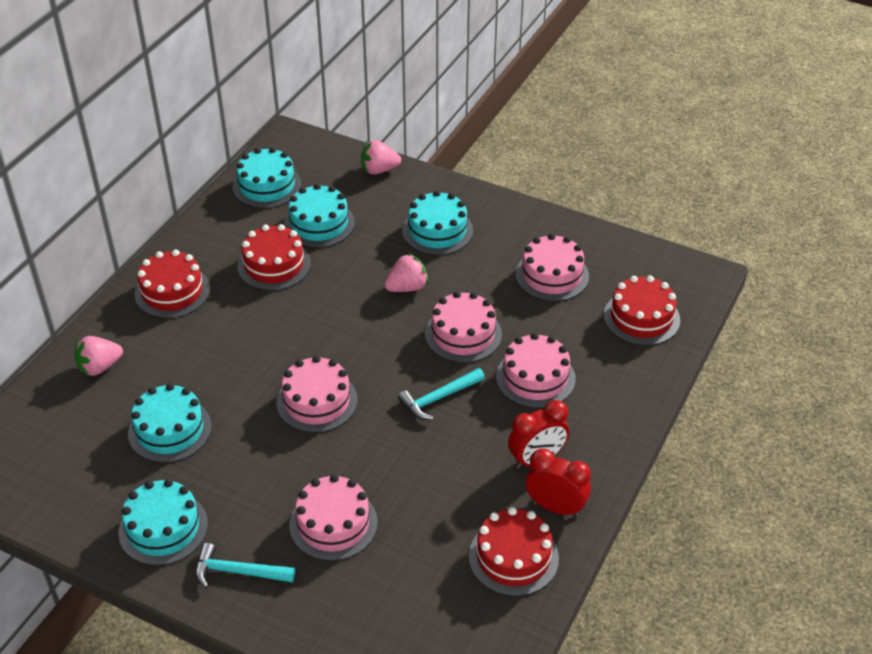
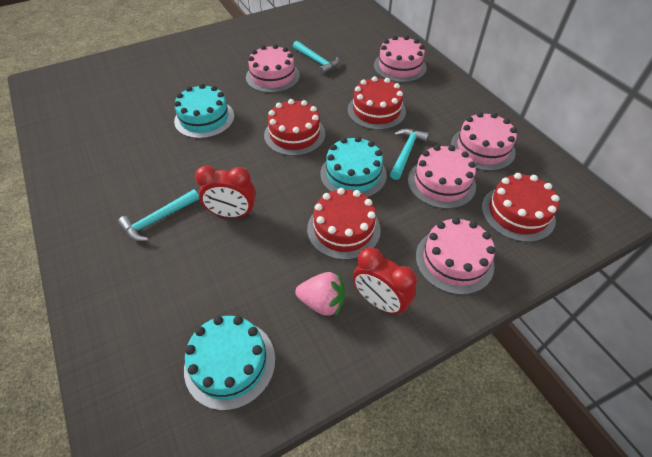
pink strawberry: 3 -> 1
turquoise cake: 5 -> 3
turquoise hammer: 2 -> 3

